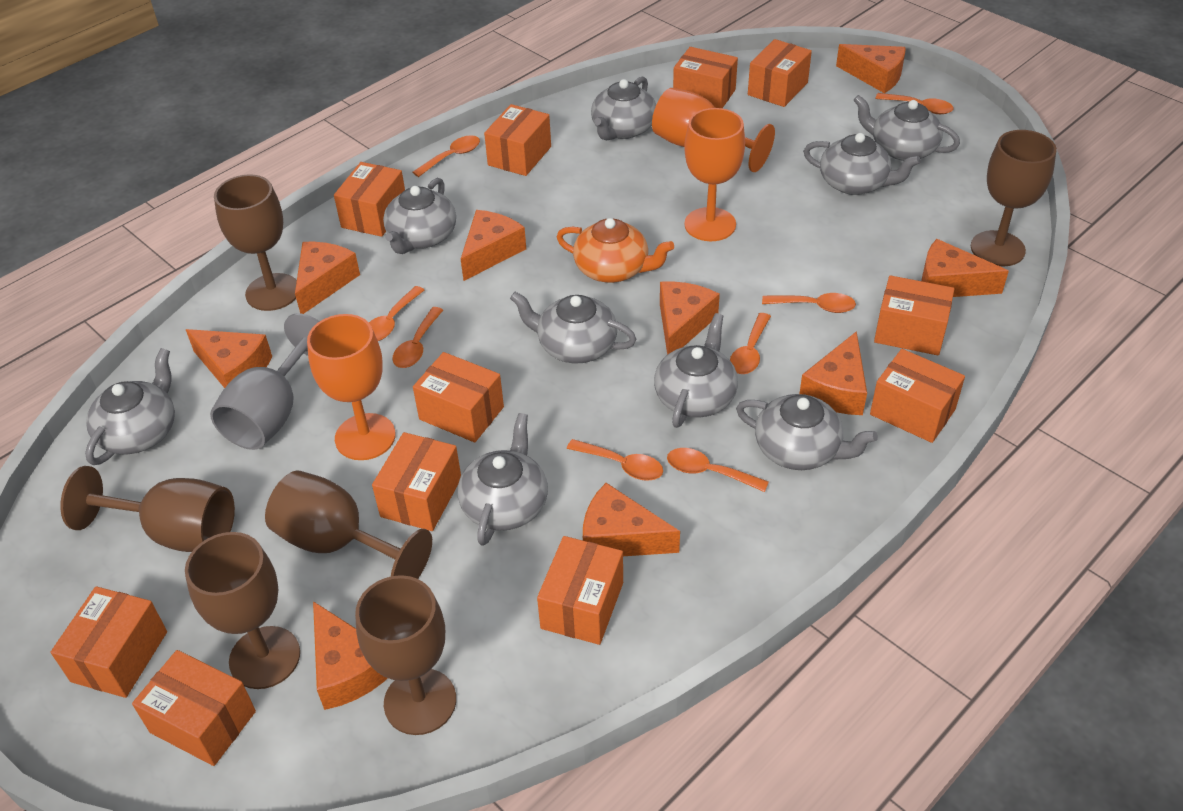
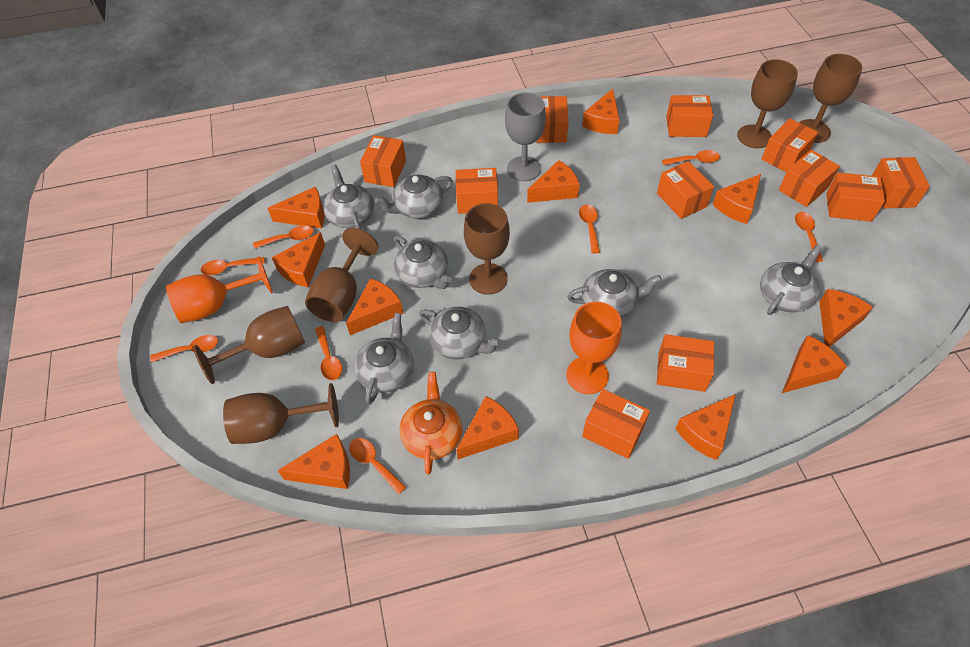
grey teapot: 9 -> 7
orange cheese: 9 -> 11
orange goblet: 3 -> 2

